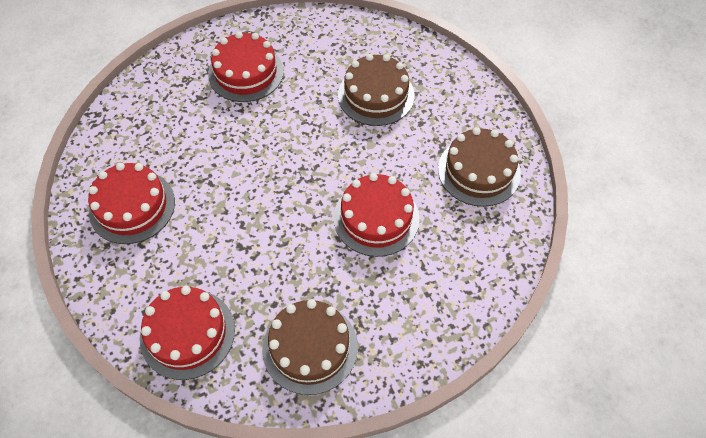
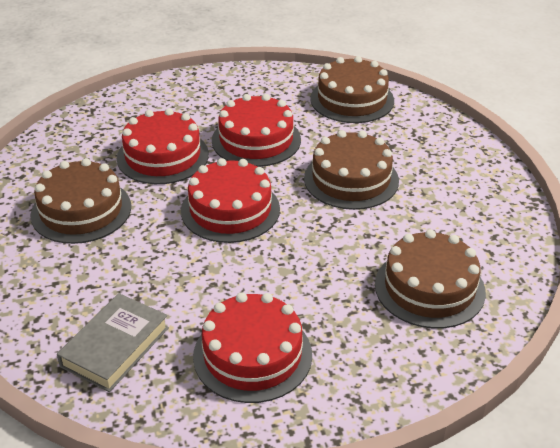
brown cake: 3 -> 4
grey book: 0 -> 1

